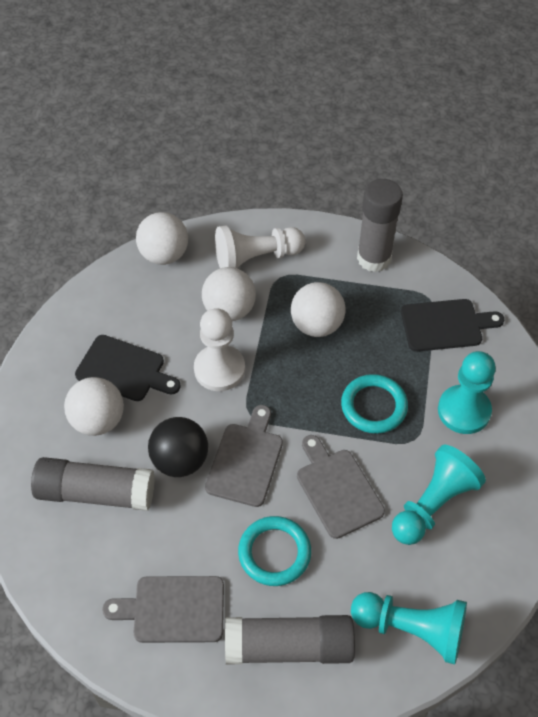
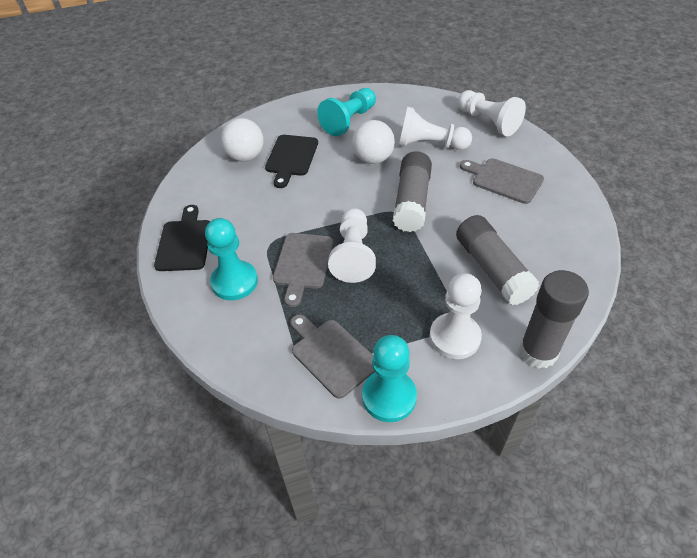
black ball: 1 -> 0
turquoise ring: 2 -> 0
white ball: 4 -> 2
white pawn: 2 -> 4

